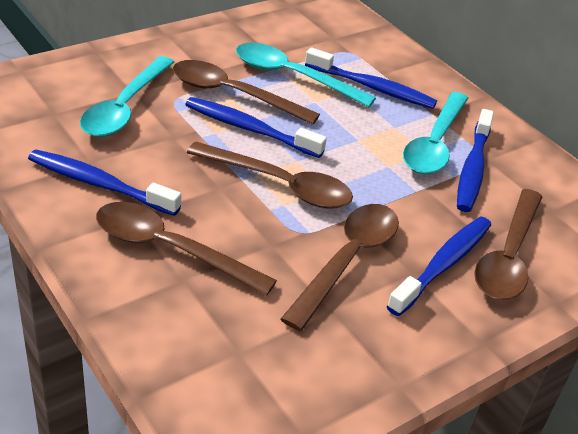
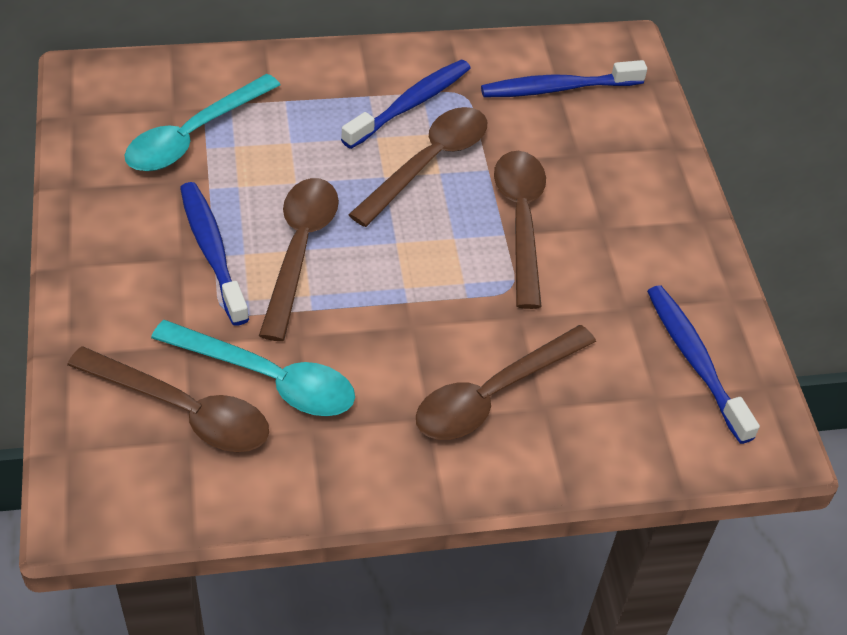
blue toothbrush: 5 -> 4
turquoise spoon: 3 -> 2

